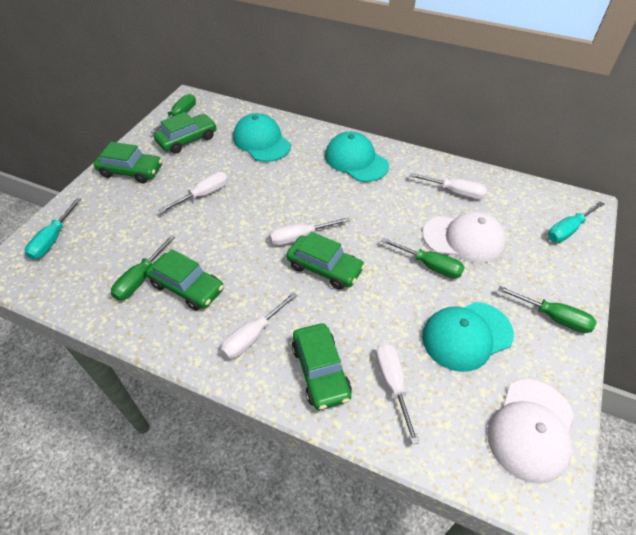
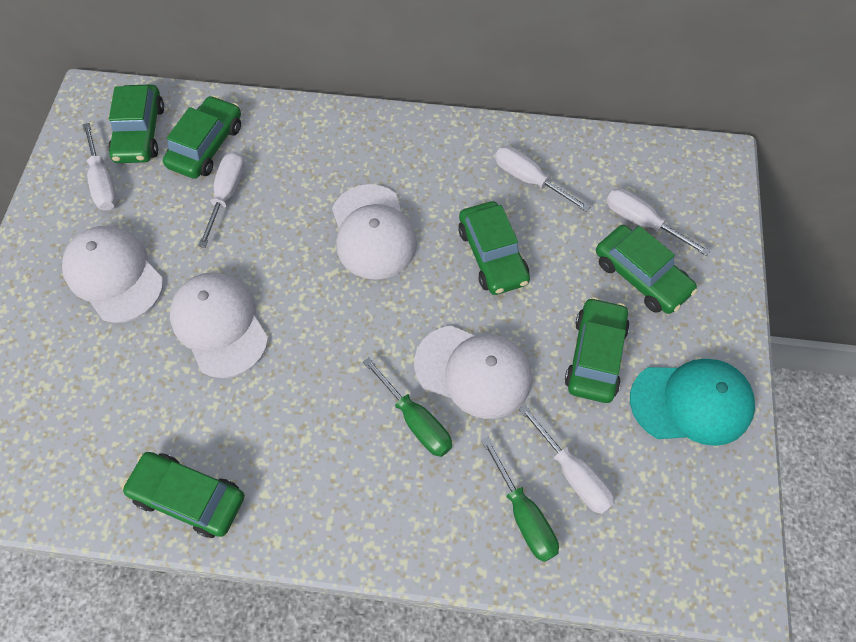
green car: 5 -> 6
green screwdriver: 4 -> 2
turquoise cap: 3 -> 1
turquoise screwdriver: 2 -> 0
white cap: 2 -> 4

